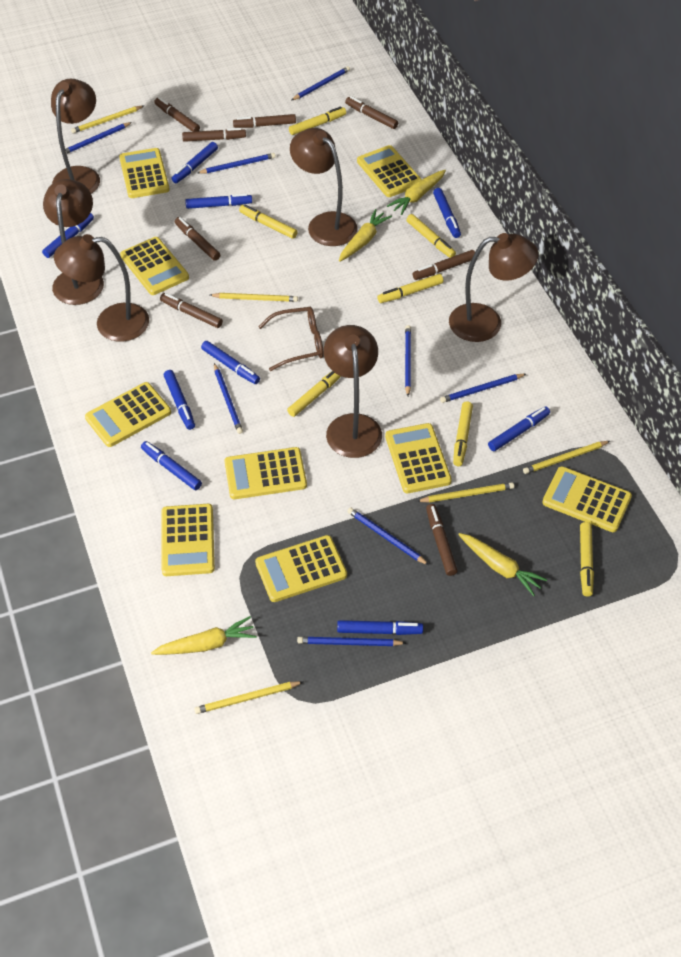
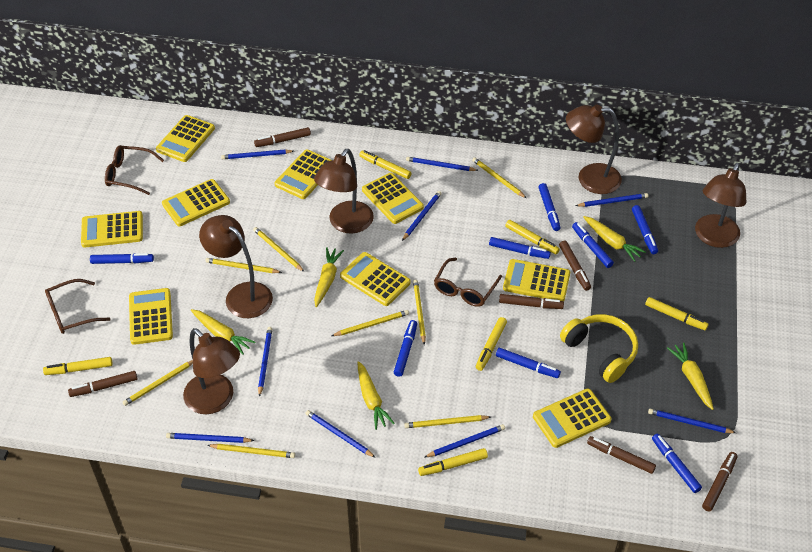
blue marker: 9 -> 8
blue pencil: 8 -> 9
brown glasses: 1 -> 3
brown lamp: 6 -> 5
brown marker: 8 -> 6
yellow carrot: 4 -> 5
yellow headphones: 0 -> 1
yellow marker: 7 -> 6
yellow pencil: 5 -> 8

